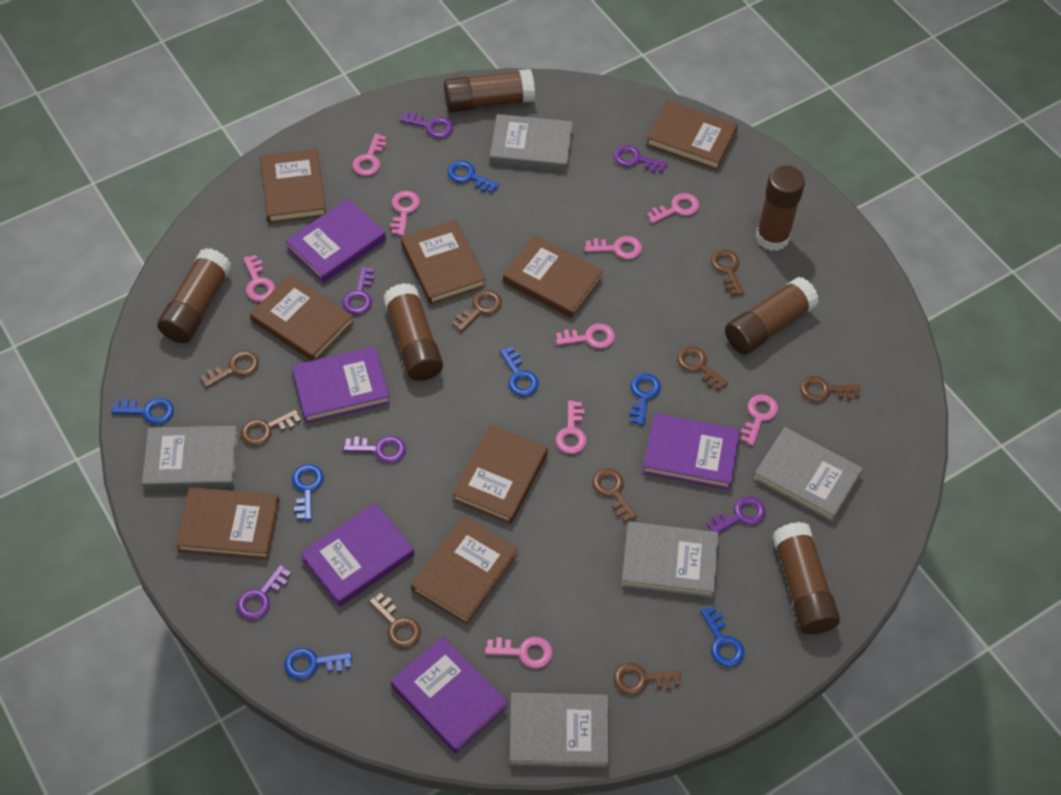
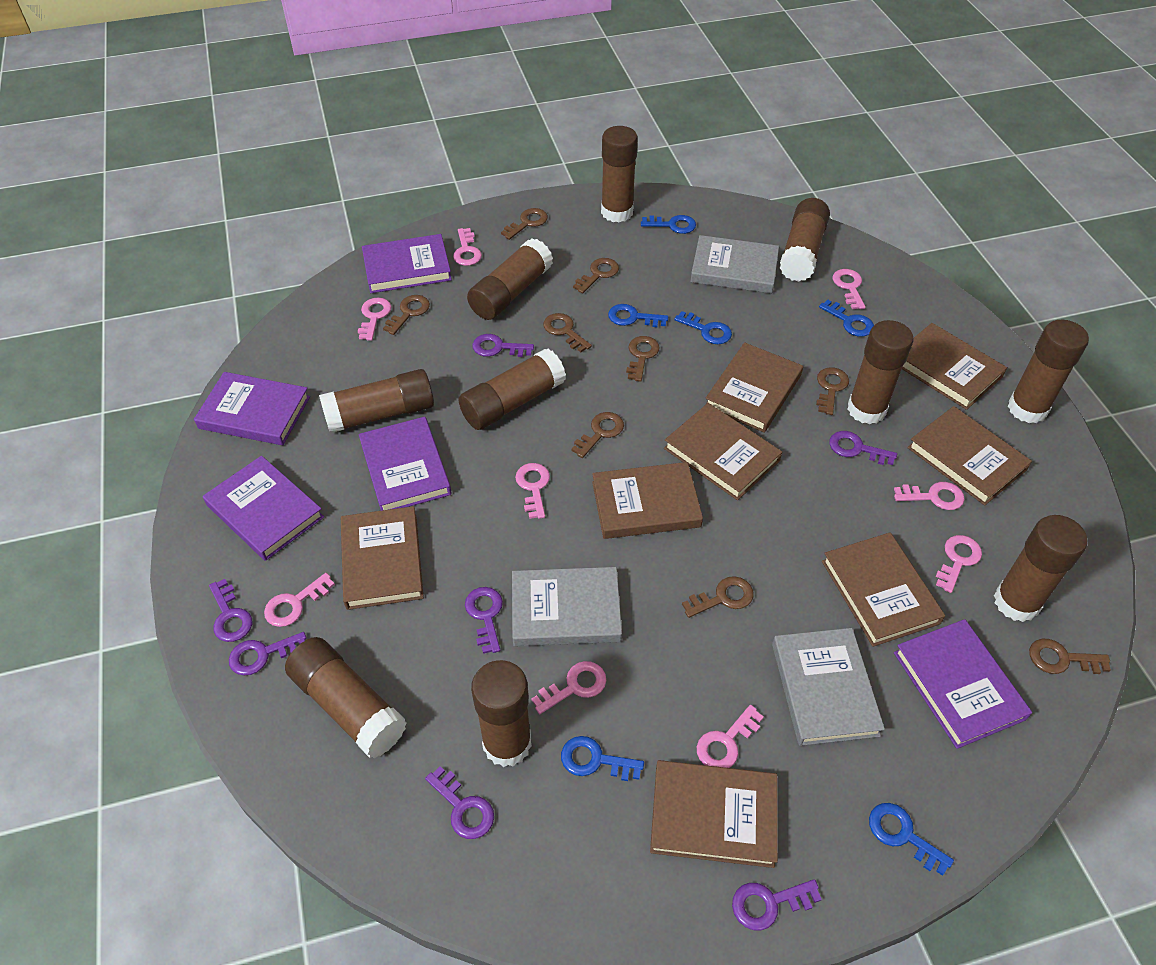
blue key: 7 -> 6
brown glue stick: 6 -> 10
grey book: 5 -> 3
purple key: 6 -> 7

